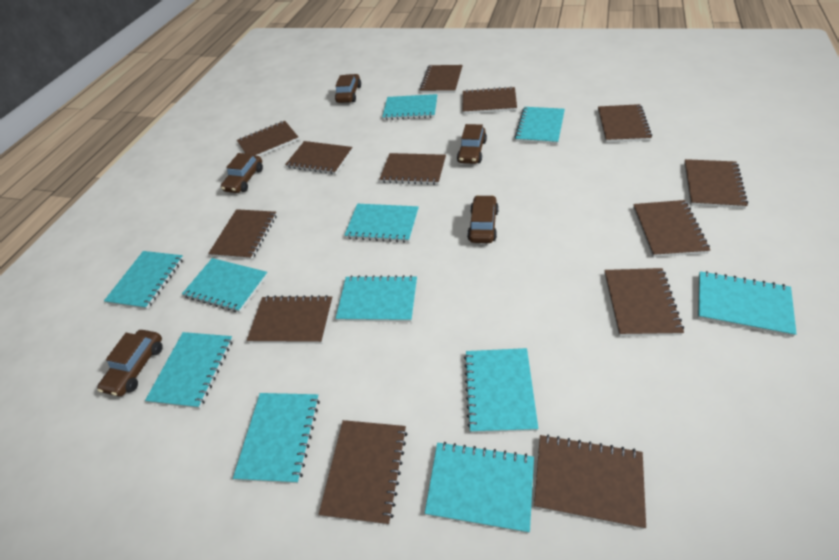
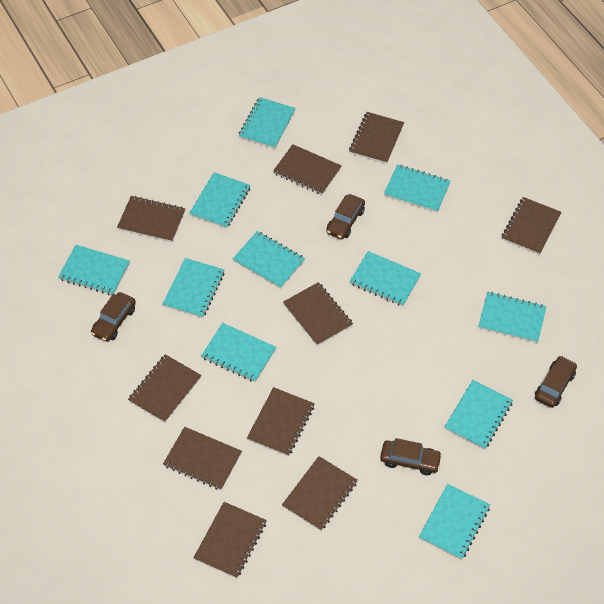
brown car: 5 -> 4
brown notebook: 13 -> 10

